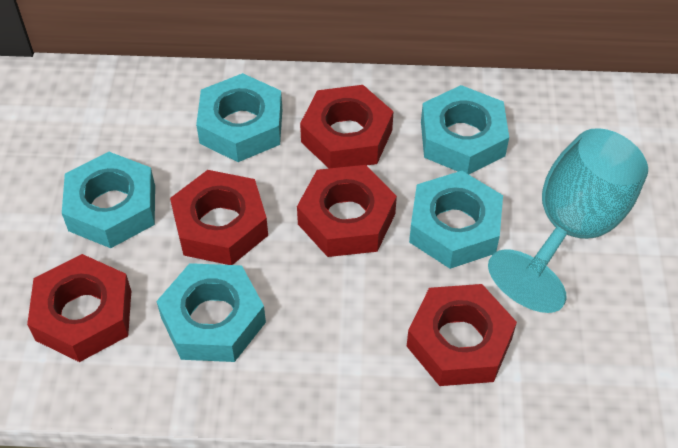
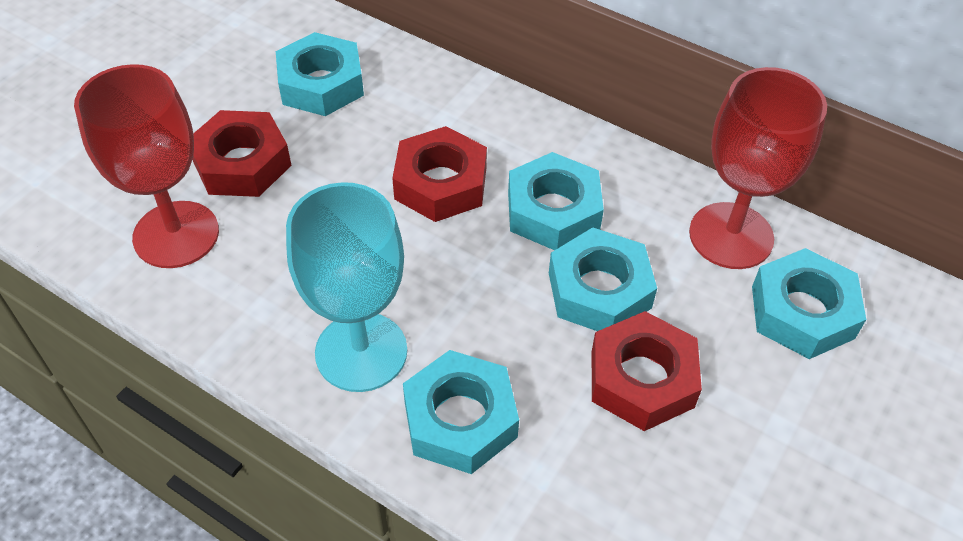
red goblet: 0 -> 2
red nut: 5 -> 3

